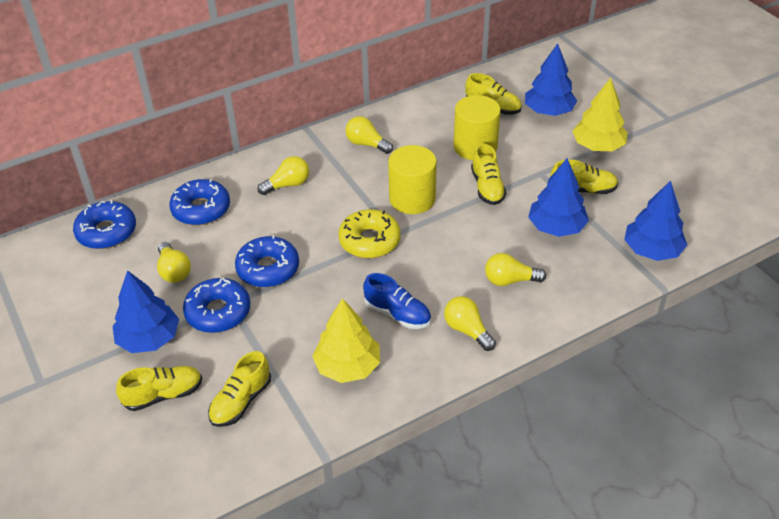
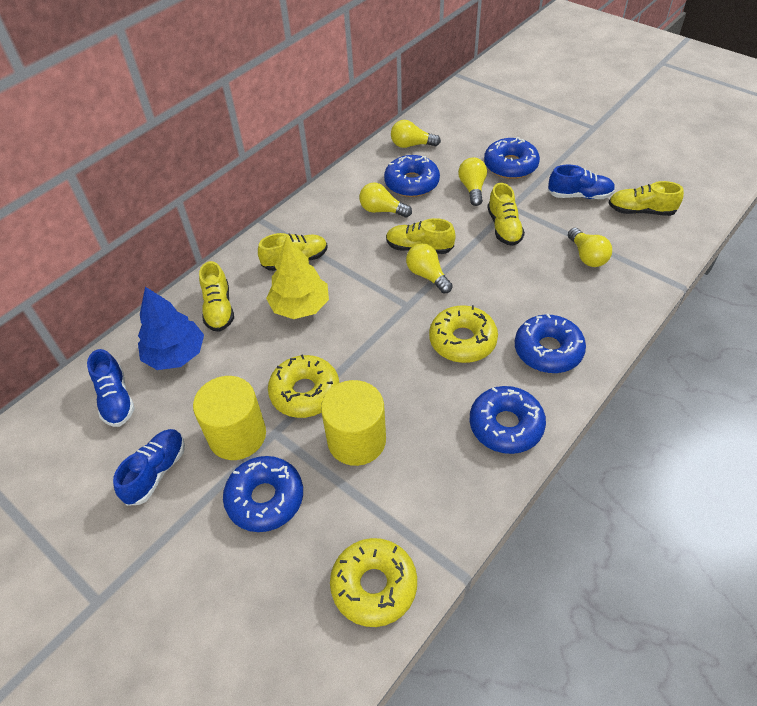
blue donut: 4 -> 5
blue shoe: 1 -> 3
blue tree: 4 -> 1
yellow donut: 1 -> 3
yellow tree: 2 -> 1

